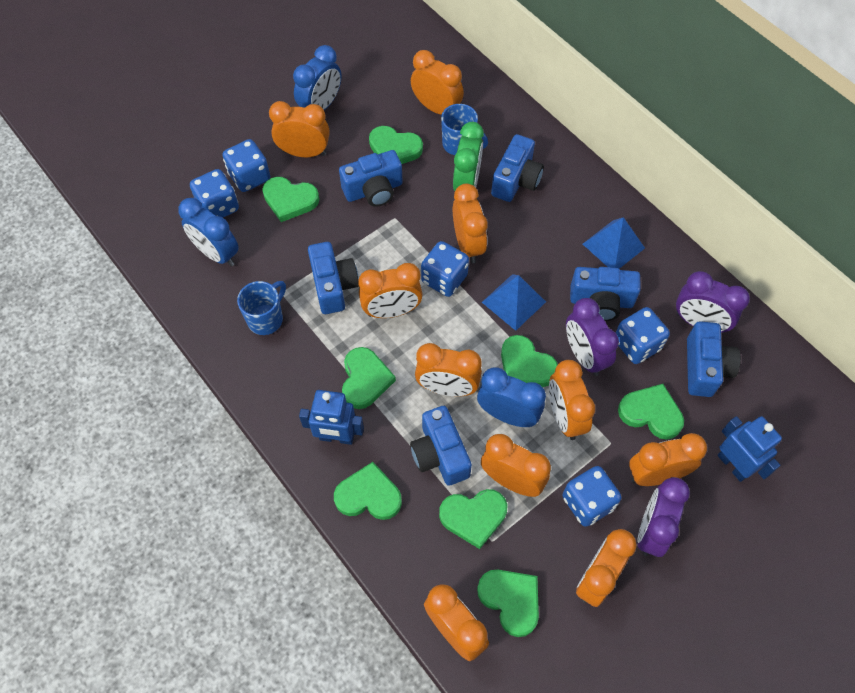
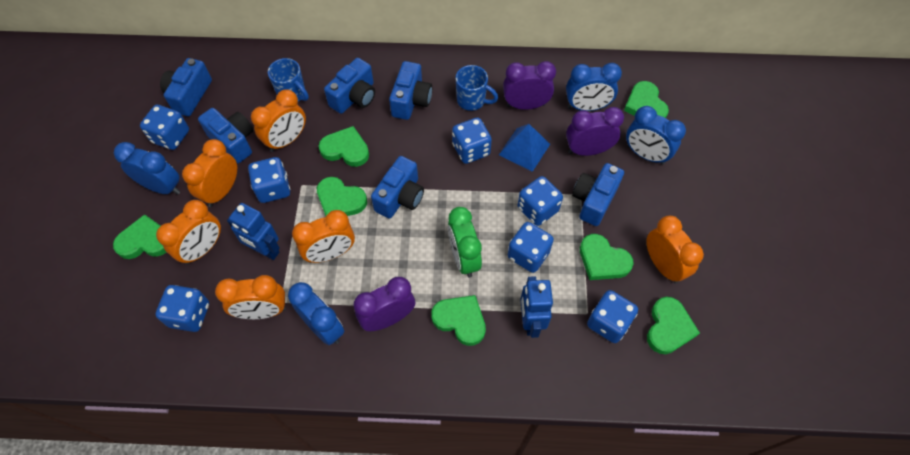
blue clock: 3 -> 4
blue dice: 5 -> 7
blue pyramid: 2 -> 1
green heart: 8 -> 7
orange clock: 10 -> 6

